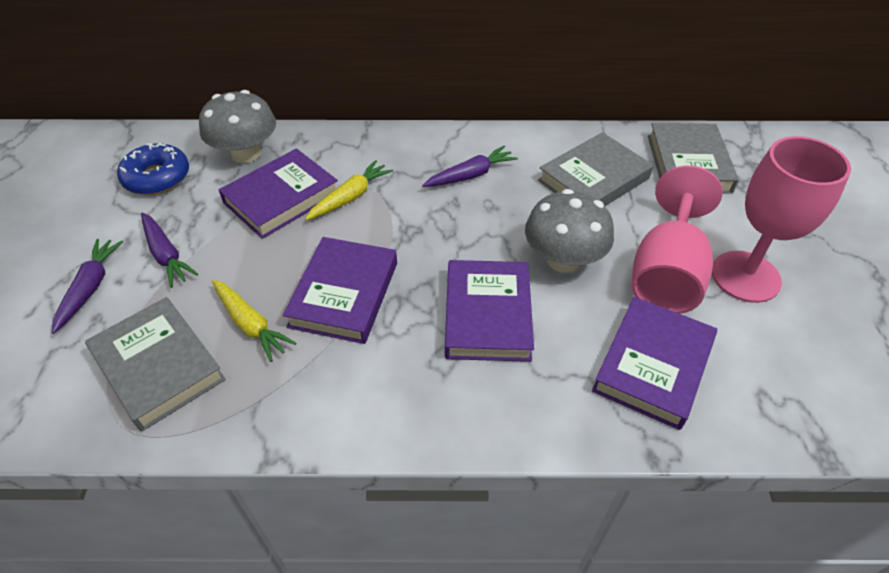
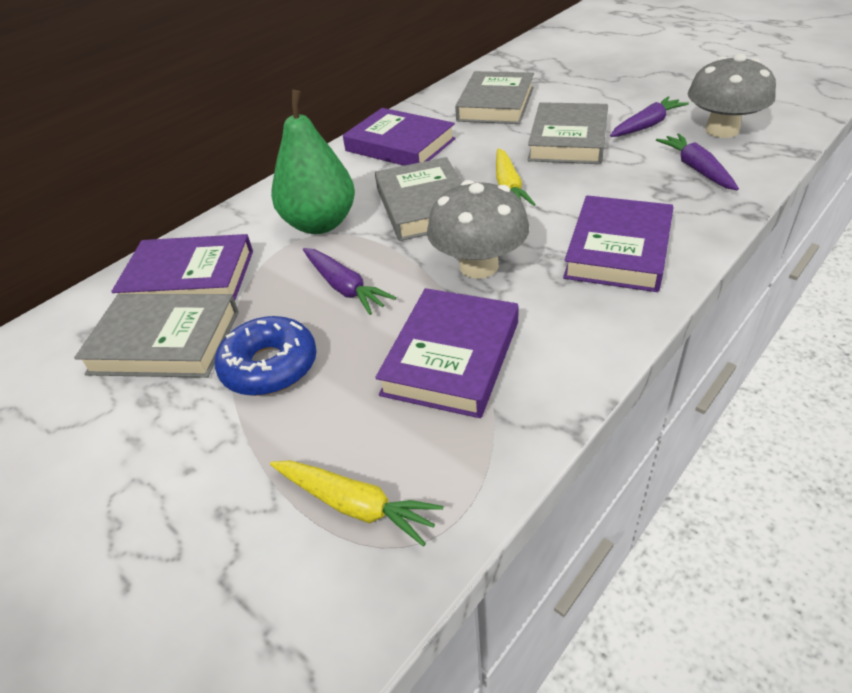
green pear: 0 -> 1
grey book: 3 -> 4
pink goblet: 2 -> 0

